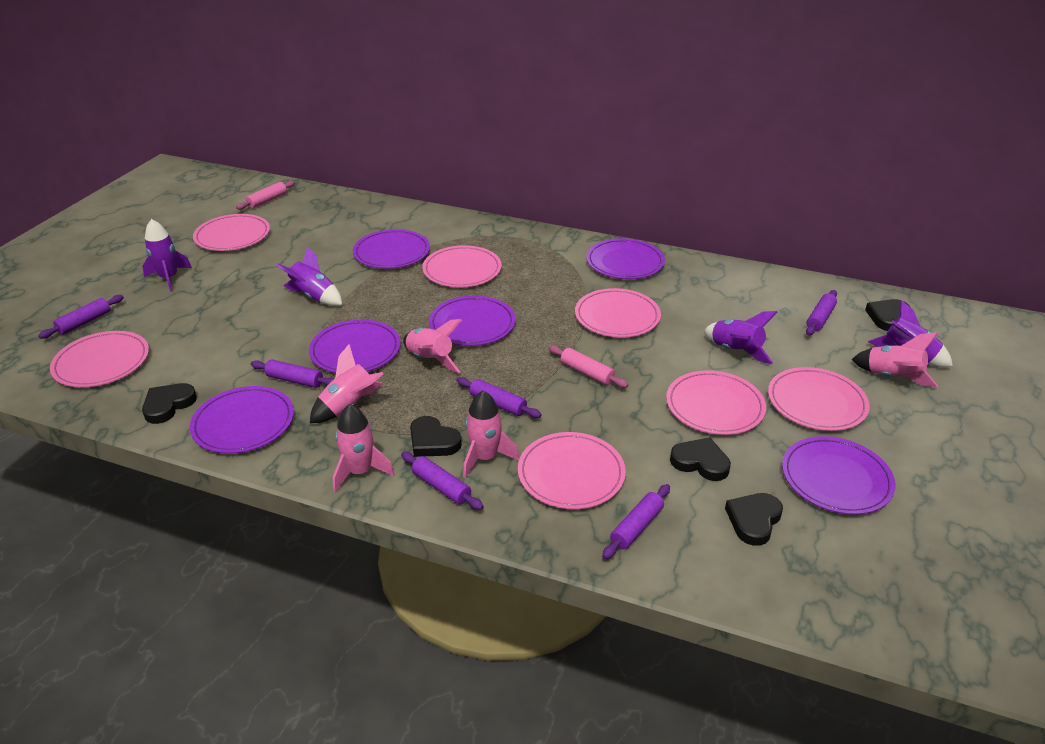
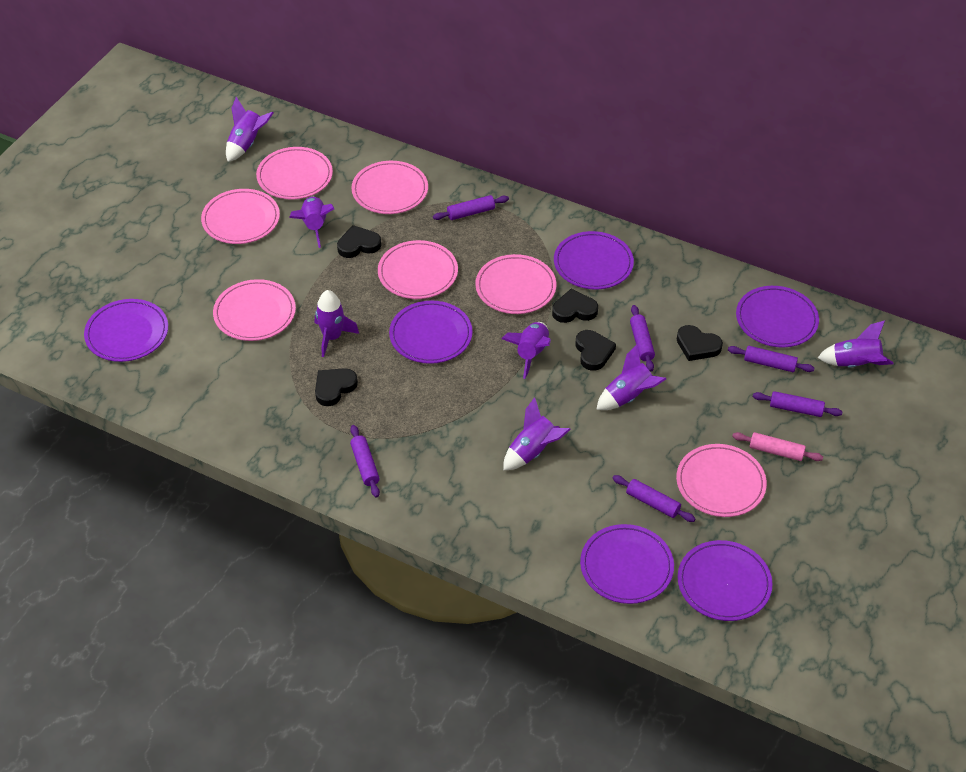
pink rocket: 5 -> 0
pink rolling pin: 2 -> 1
purple rocket: 4 -> 7

